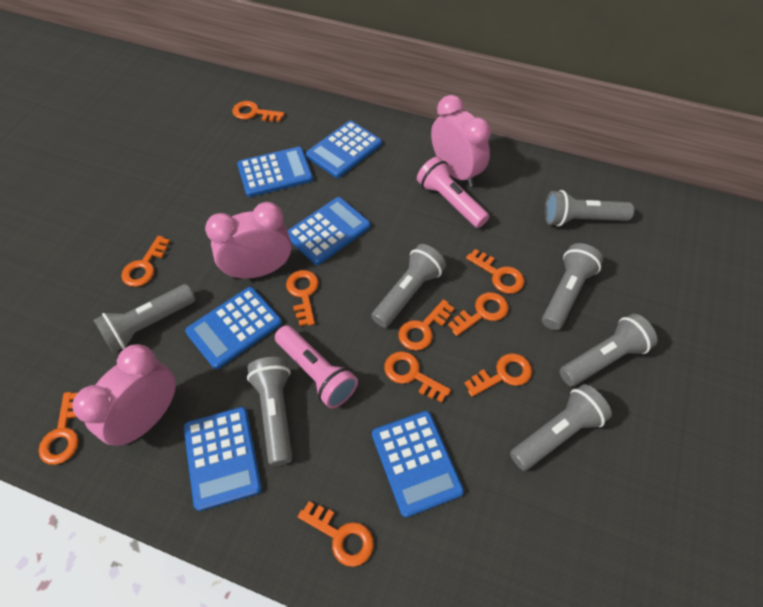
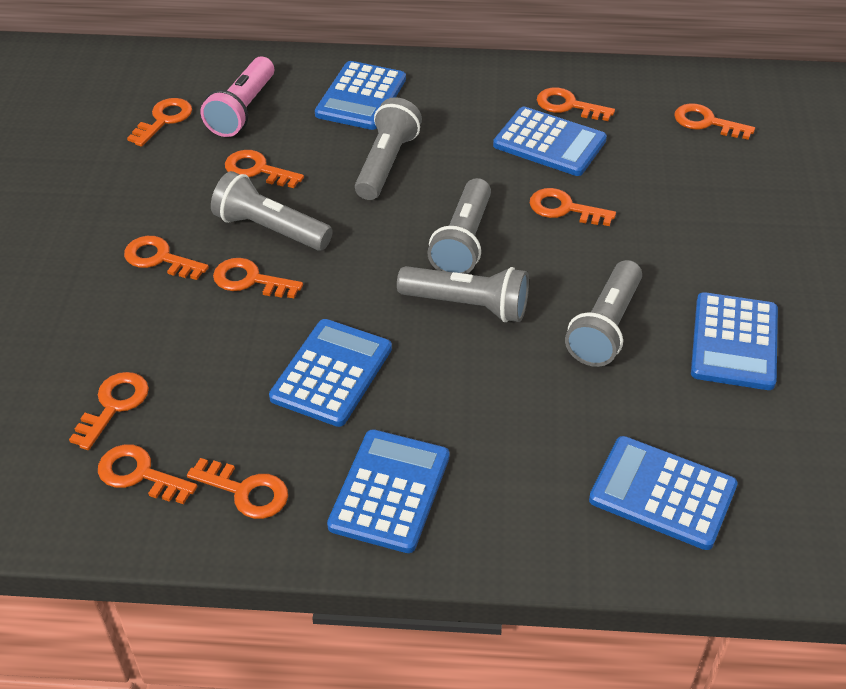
grey flashlight: 7 -> 5
pink clock: 3 -> 0
pink flashlight: 2 -> 1

